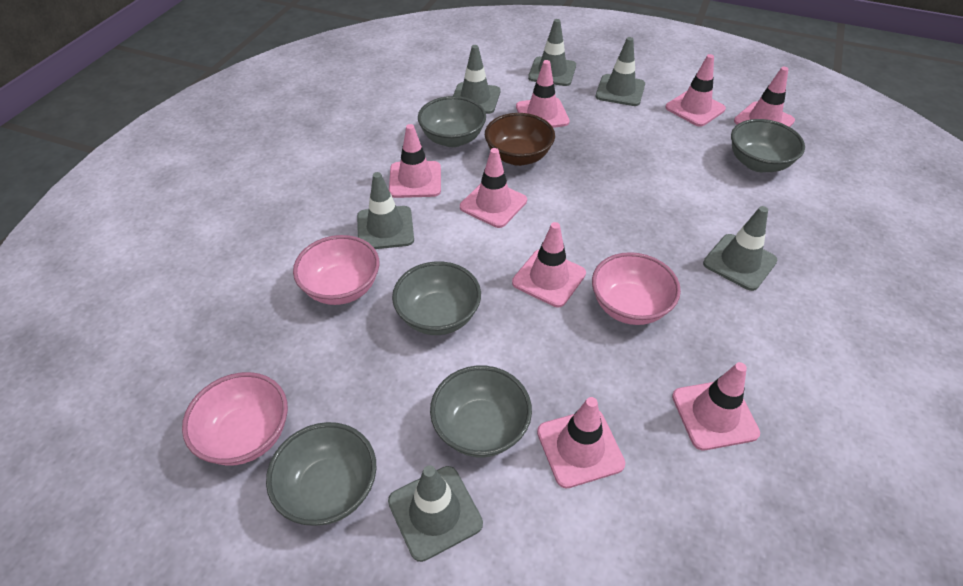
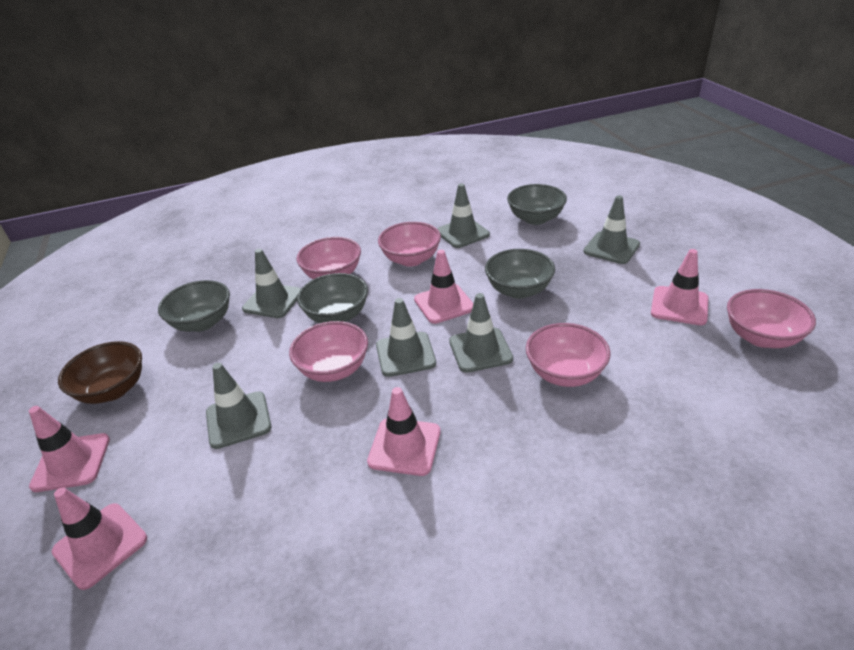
grey bowl: 5 -> 4
pink bowl: 3 -> 5
pink traffic cone: 8 -> 5

